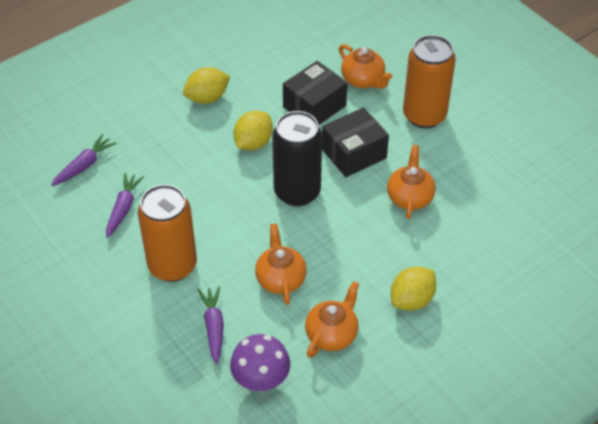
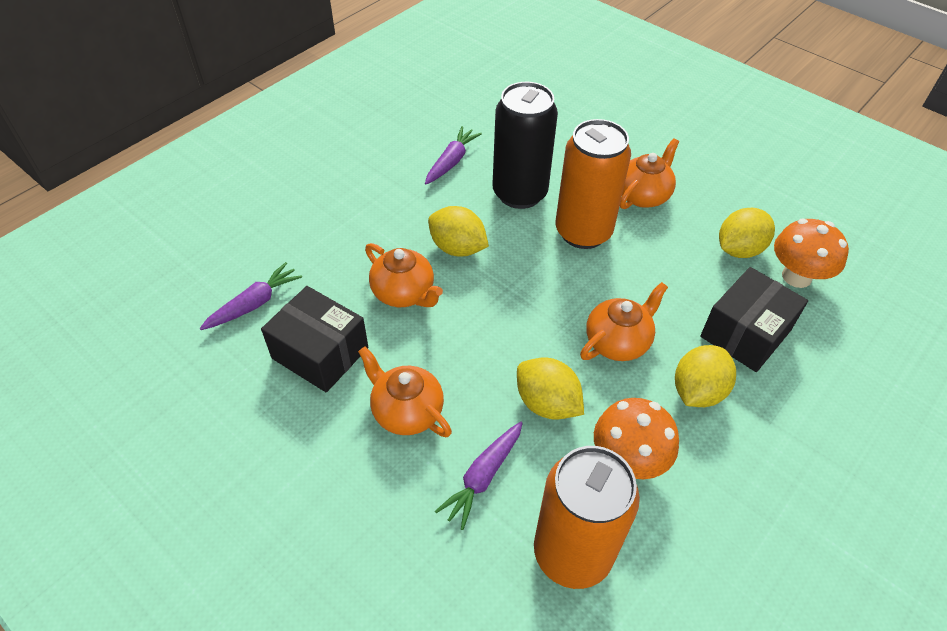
orange mushroom: 0 -> 2
purple mushroom: 1 -> 0
yellow lemon: 3 -> 4

